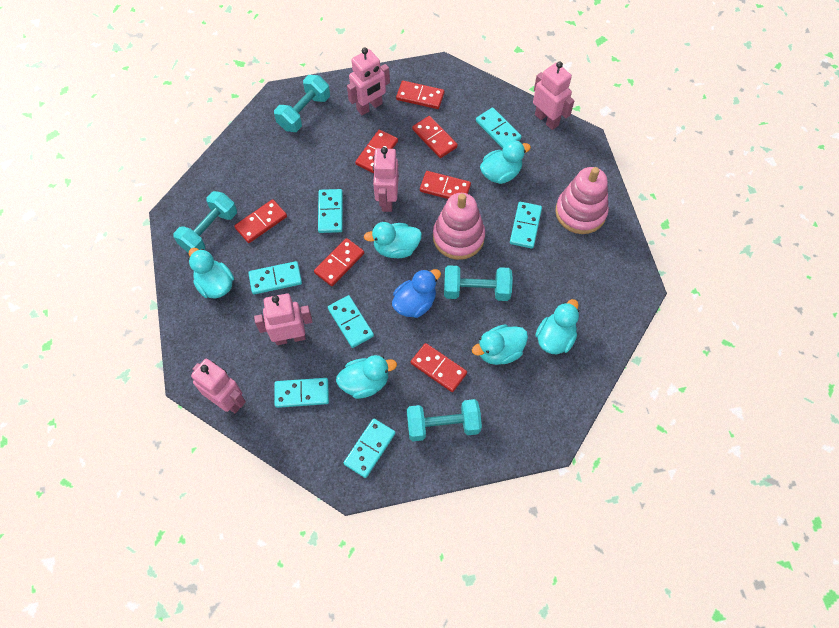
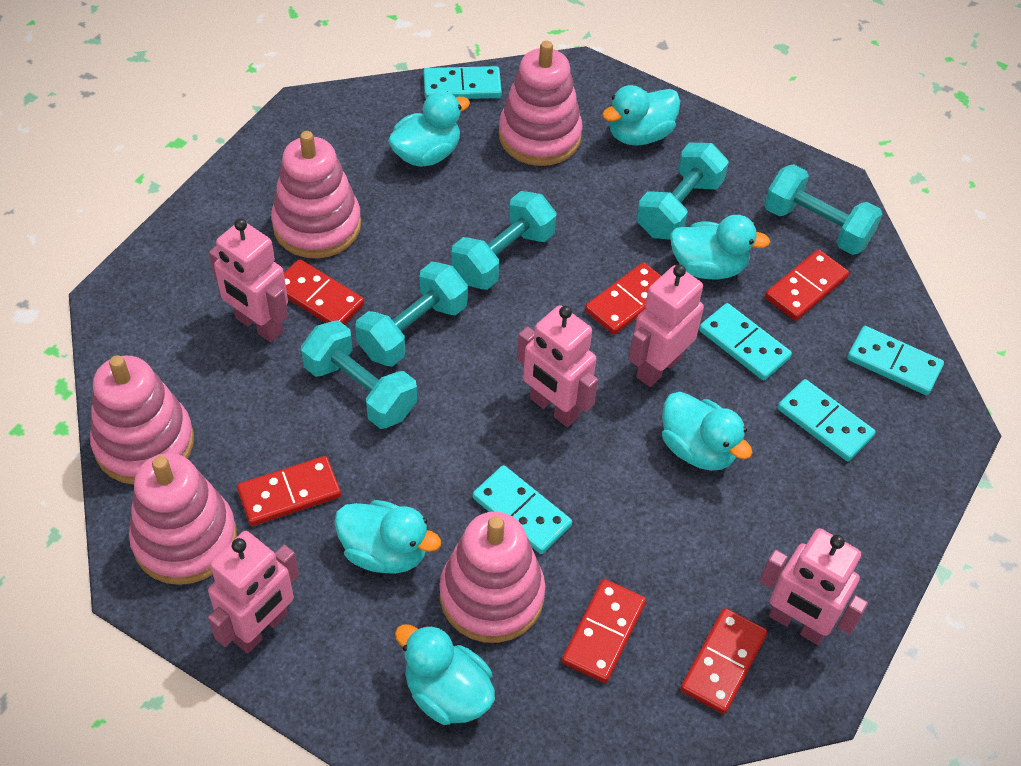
blue duck: 1 -> 0
pink stacking toy: 2 -> 5
red domino: 7 -> 6
turquoise domino: 7 -> 5
turquoise dumbbell: 4 -> 5

